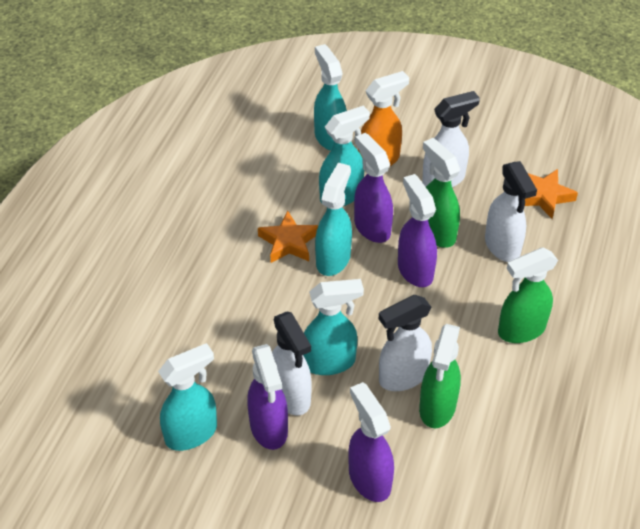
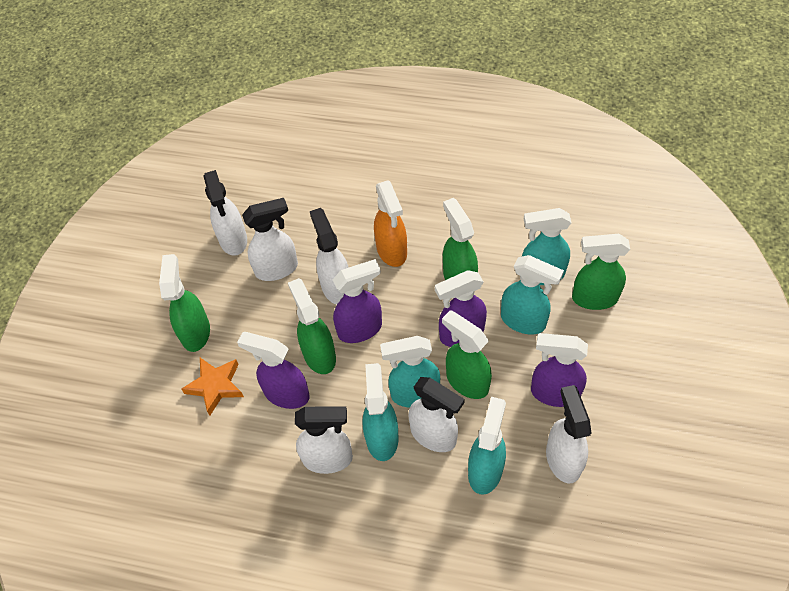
green spray bottle: 3 -> 5
orange star: 2 -> 1
white spray bottle: 4 -> 6

